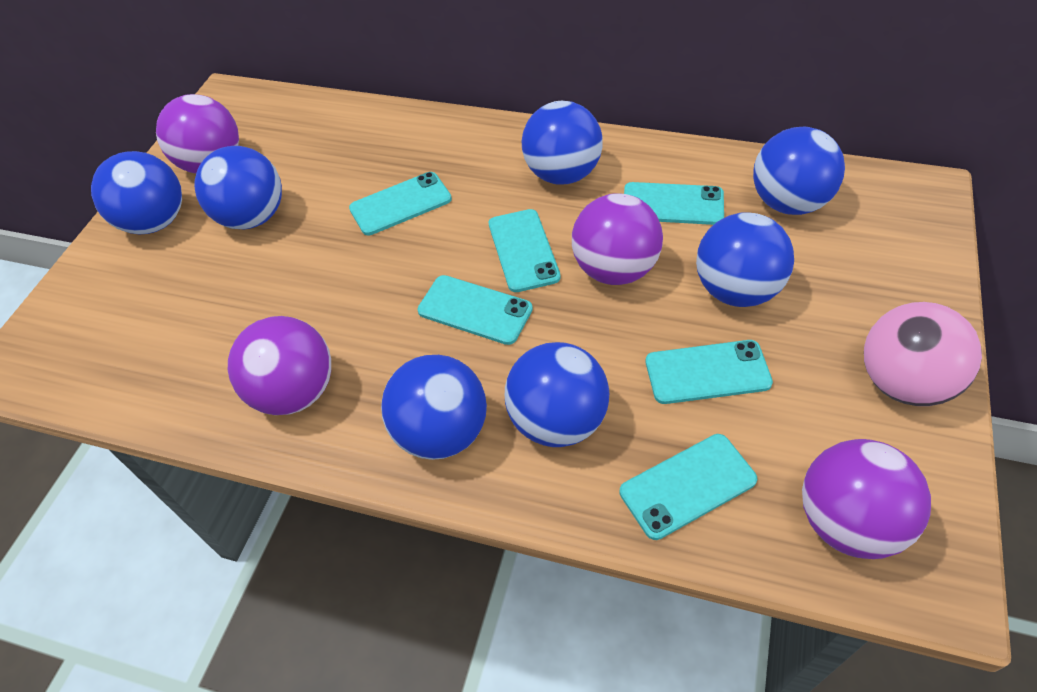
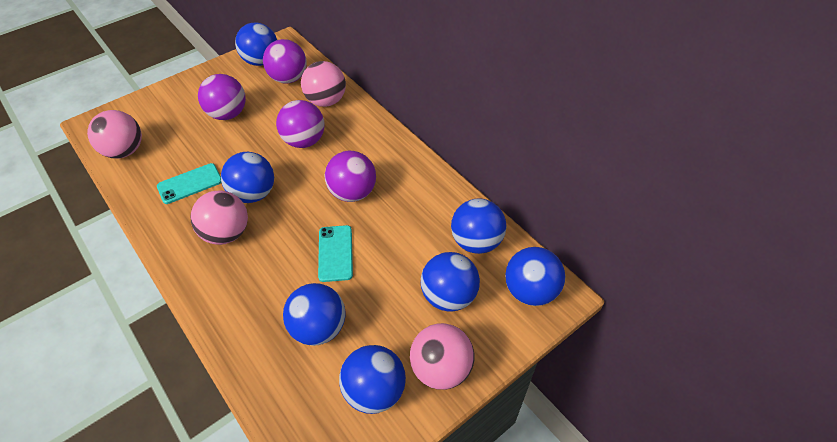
pink ball: 1 -> 4
turquoise phone: 6 -> 2

